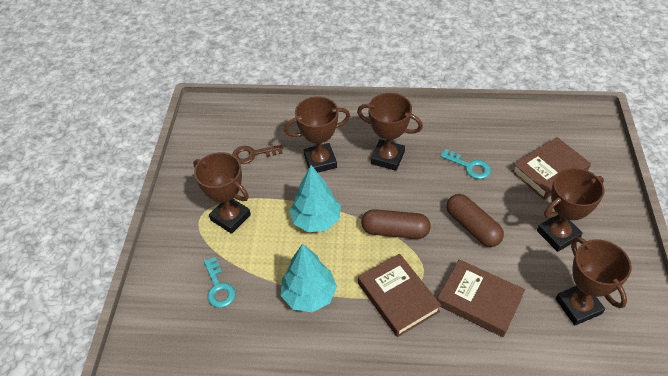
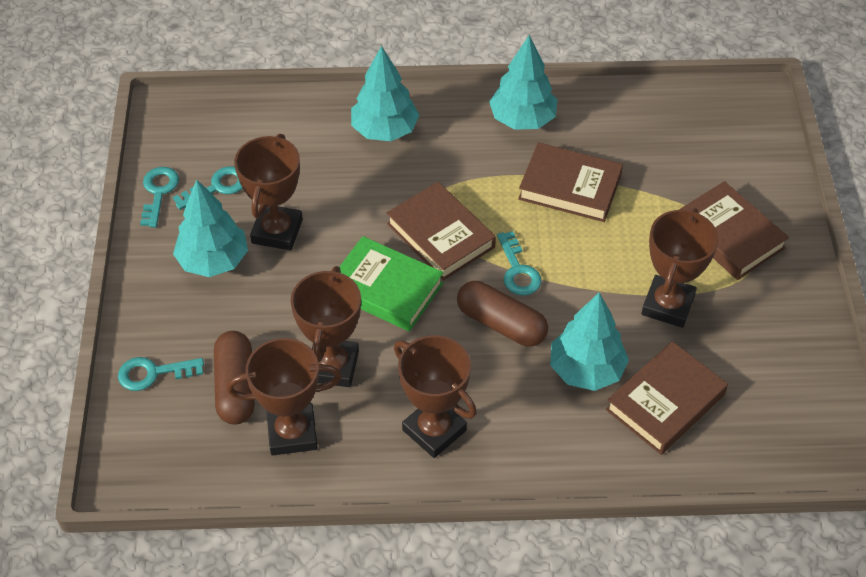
brown book: 3 -> 4
brown key: 1 -> 0
green book: 0 -> 1
turquoise key: 2 -> 4
turquoise tree: 2 -> 4

